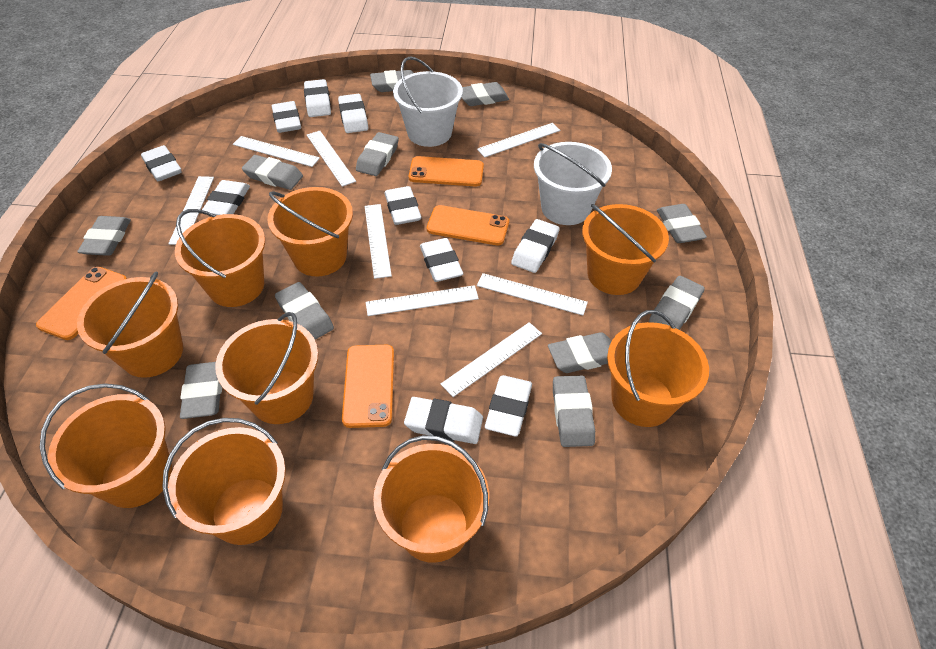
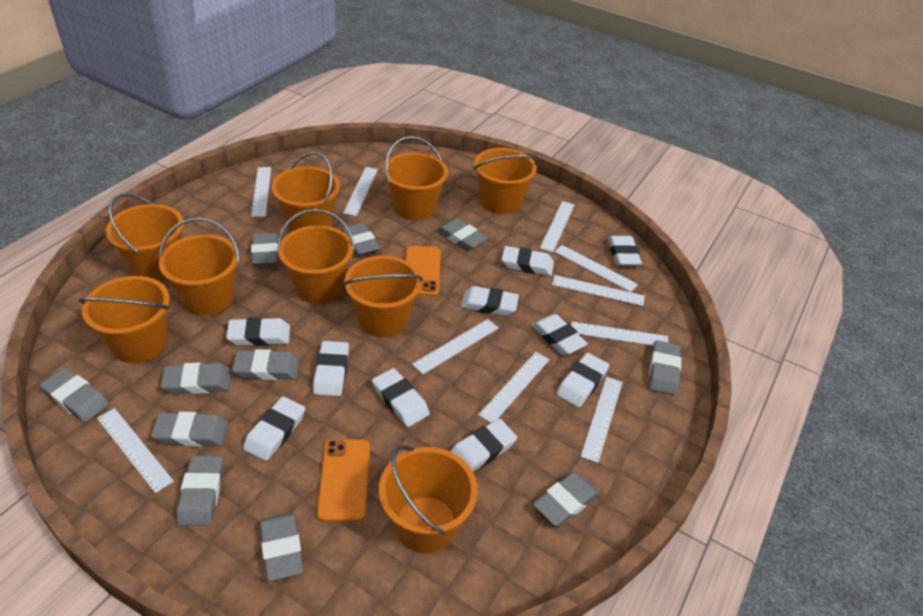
orange phone: 4 -> 2
white bucket: 2 -> 0
white ruler: 8 -> 10

